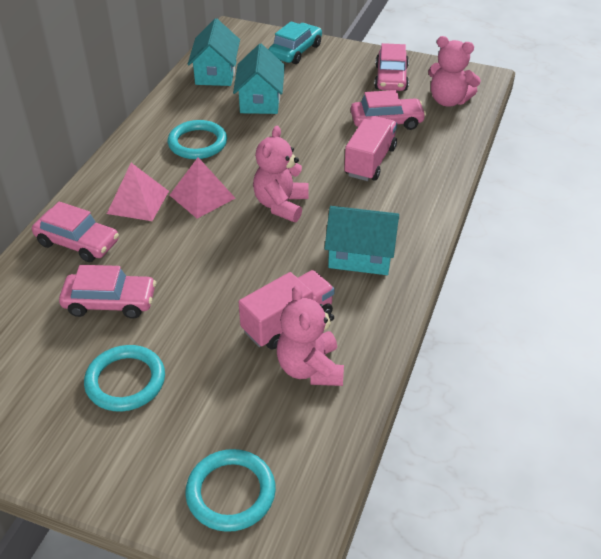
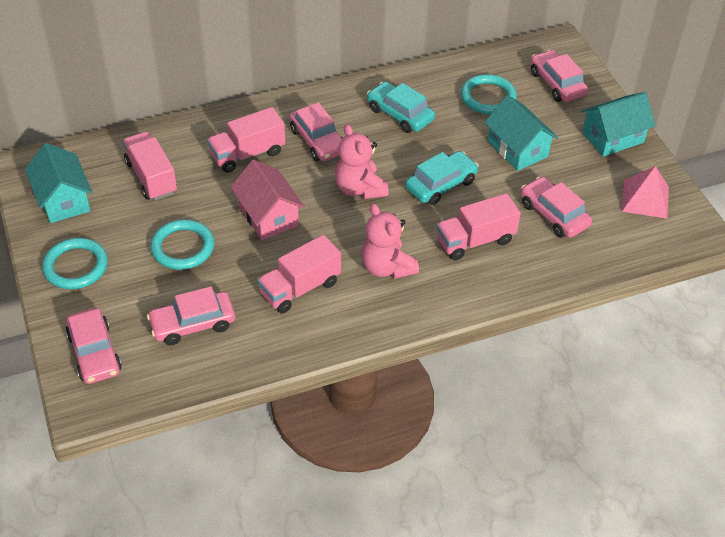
pink car: 4 -> 5
pink house: 0 -> 1
pink pyramid: 2 -> 1
pink teddy bear: 3 -> 2
pink truck: 2 -> 4
turquoise car: 1 -> 2

